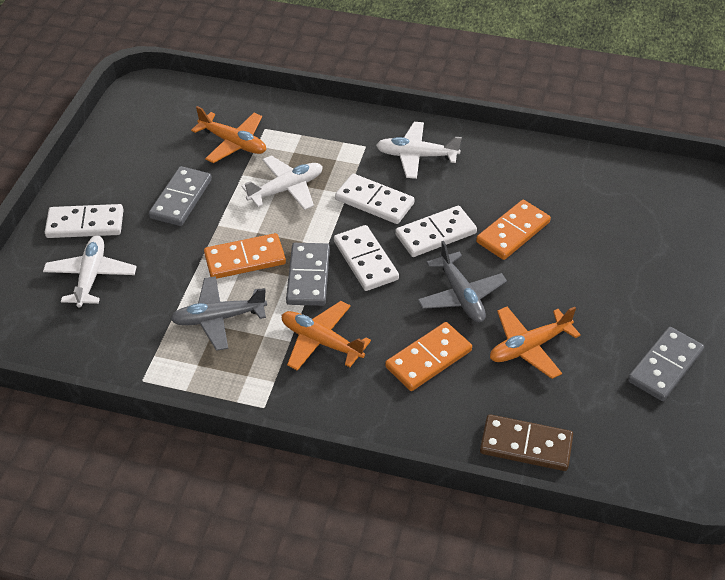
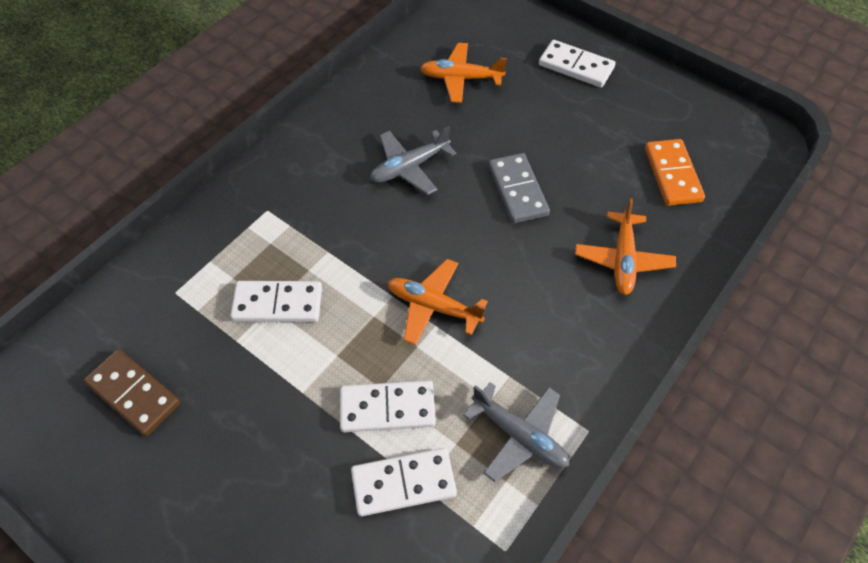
grey domino: 3 -> 1
orange domino: 3 -> 1
white plane: 3 -> 0

